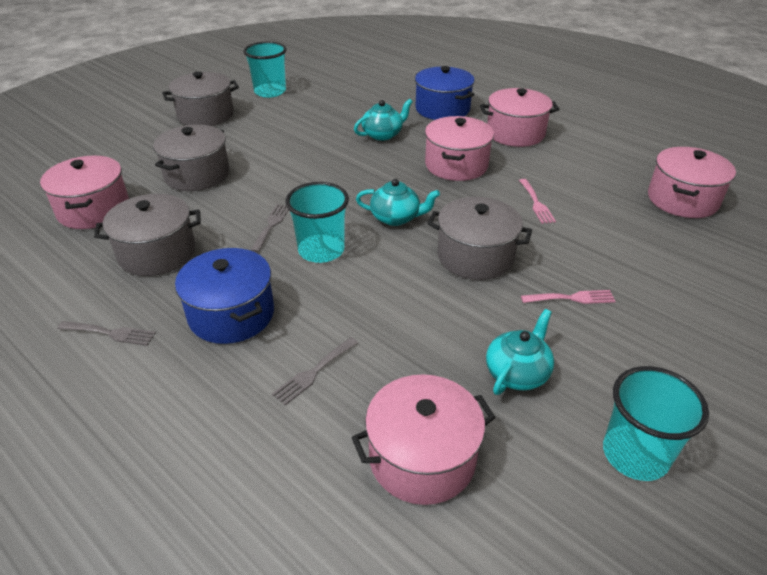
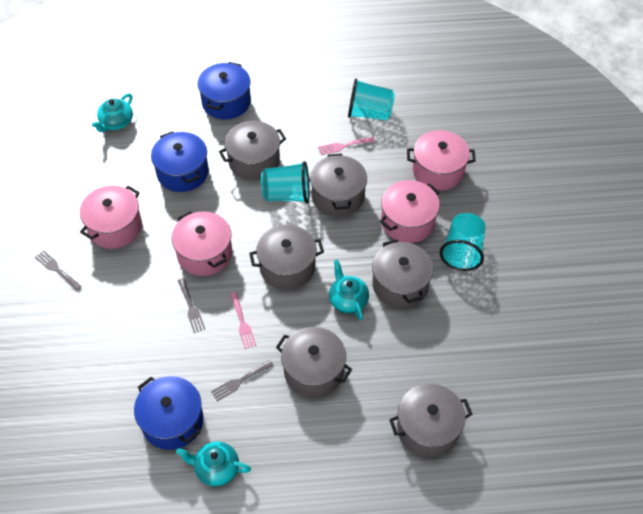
blue pot: 2 -> 3
grey pot: 4 -> 6
pink pot: 5 -> 4

